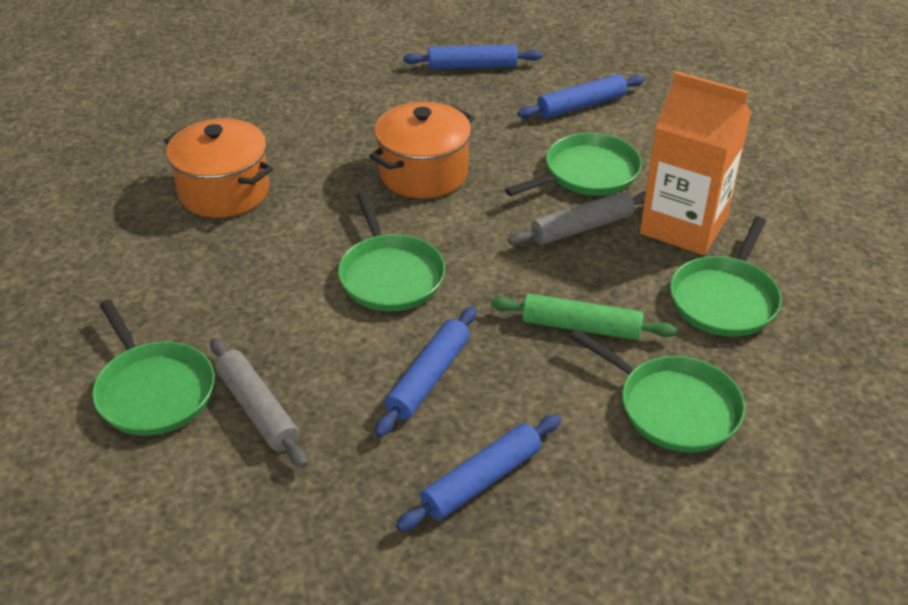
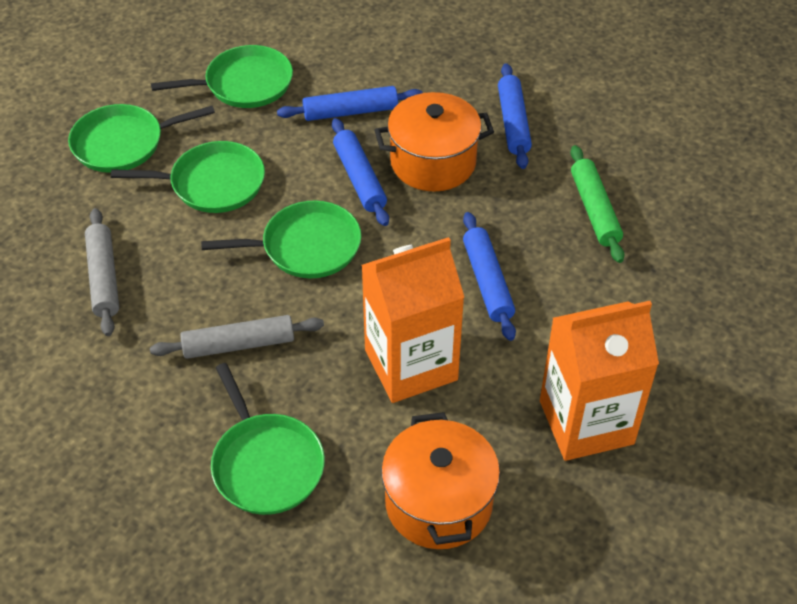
orange carton: 1 -> 2

